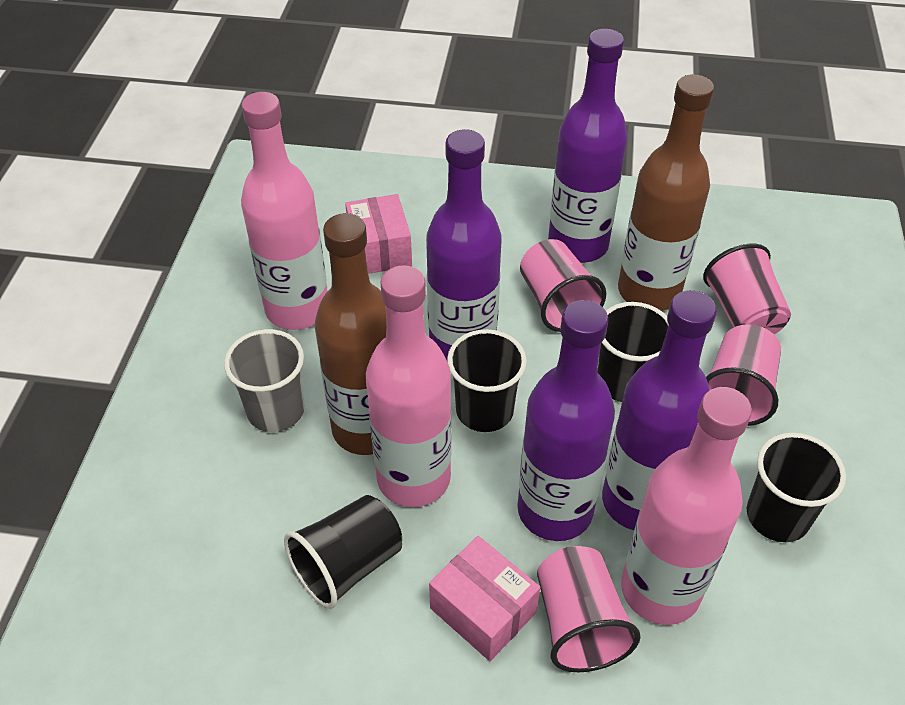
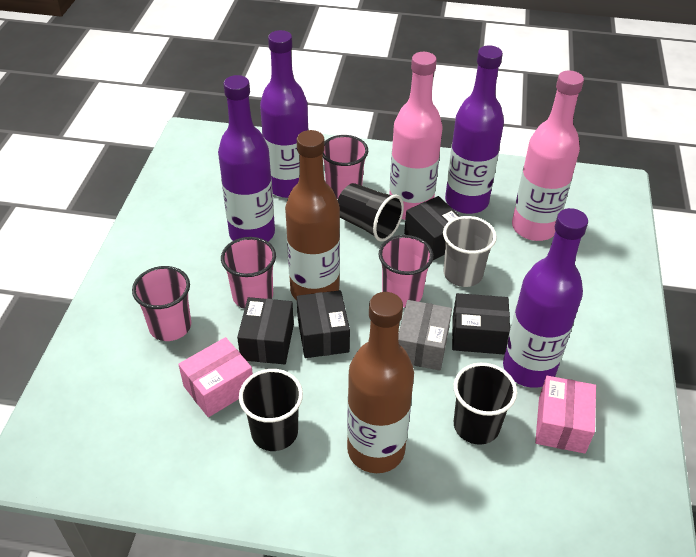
black box: 0 -> 4
black cup: 4 -> 3
grey box: 0 -> 1
pink bottle: 3 -> 2

